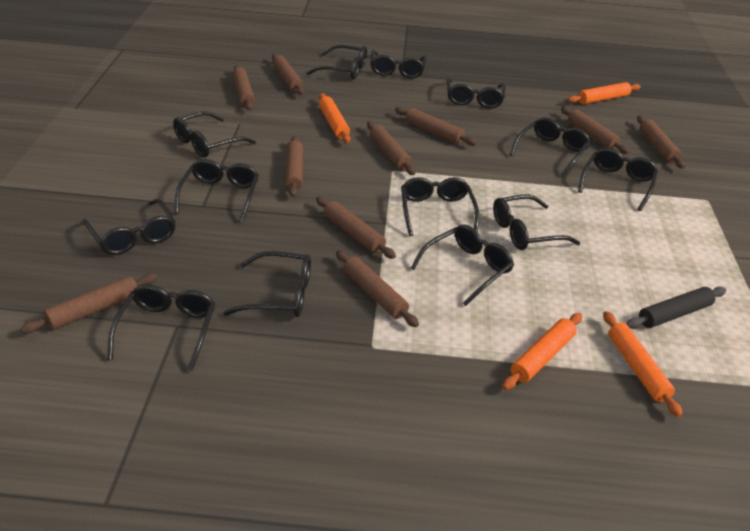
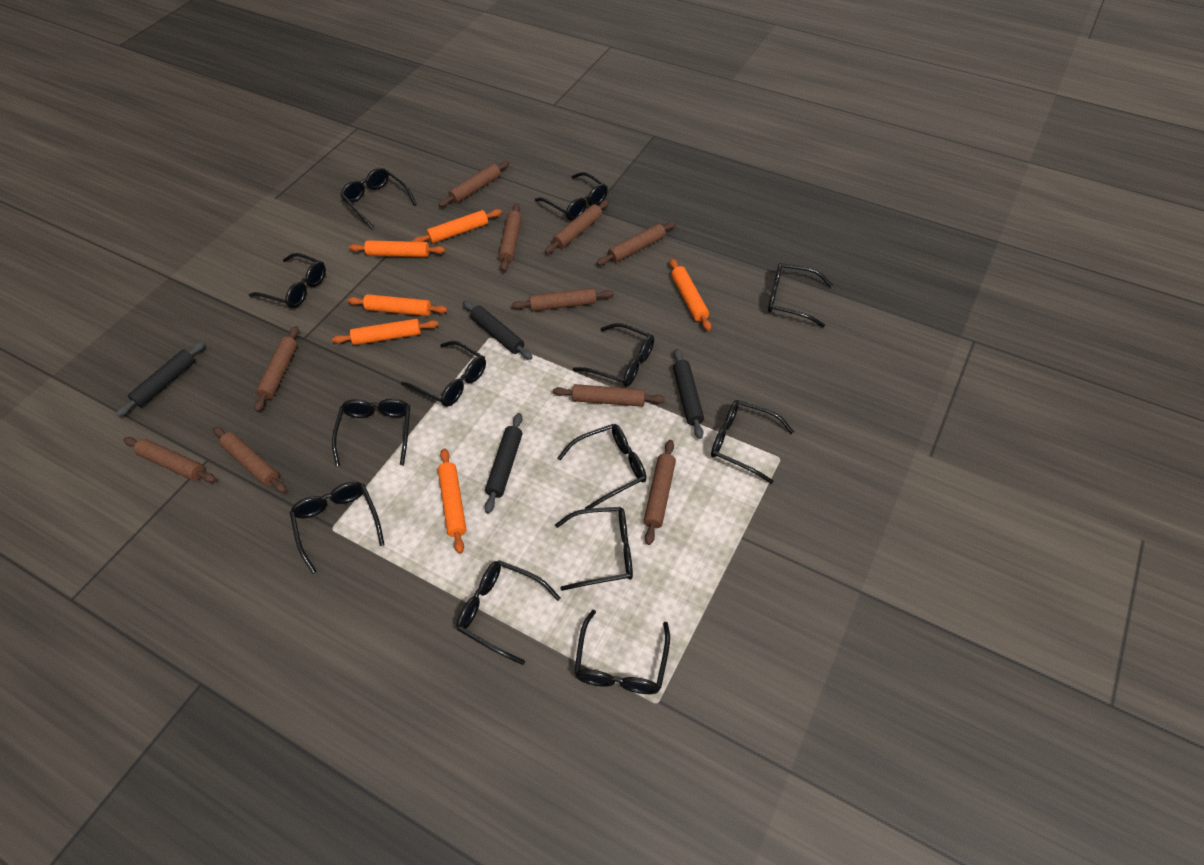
black rolling pin: 1 -> 4
orange rolling pin: 4 -> 6

